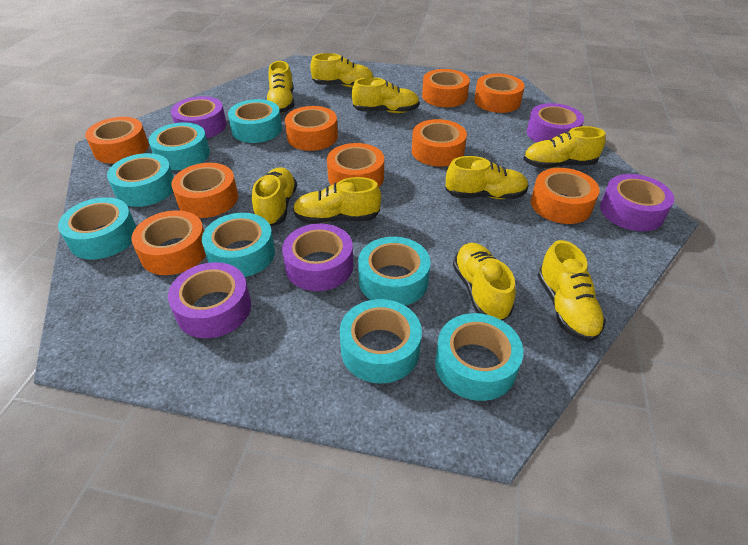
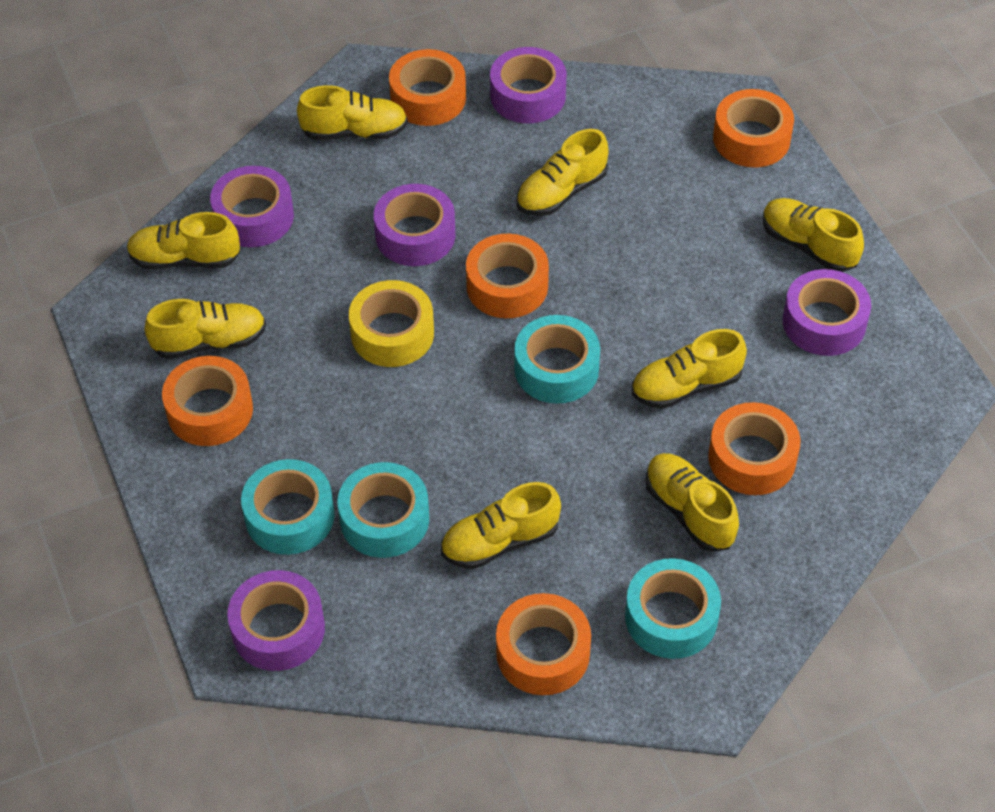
orange tape: 9 -> 6
turquoise tape: 8 -> 4
yellow shoe: 9 -> 8
yellow tape: 0 -> 1

